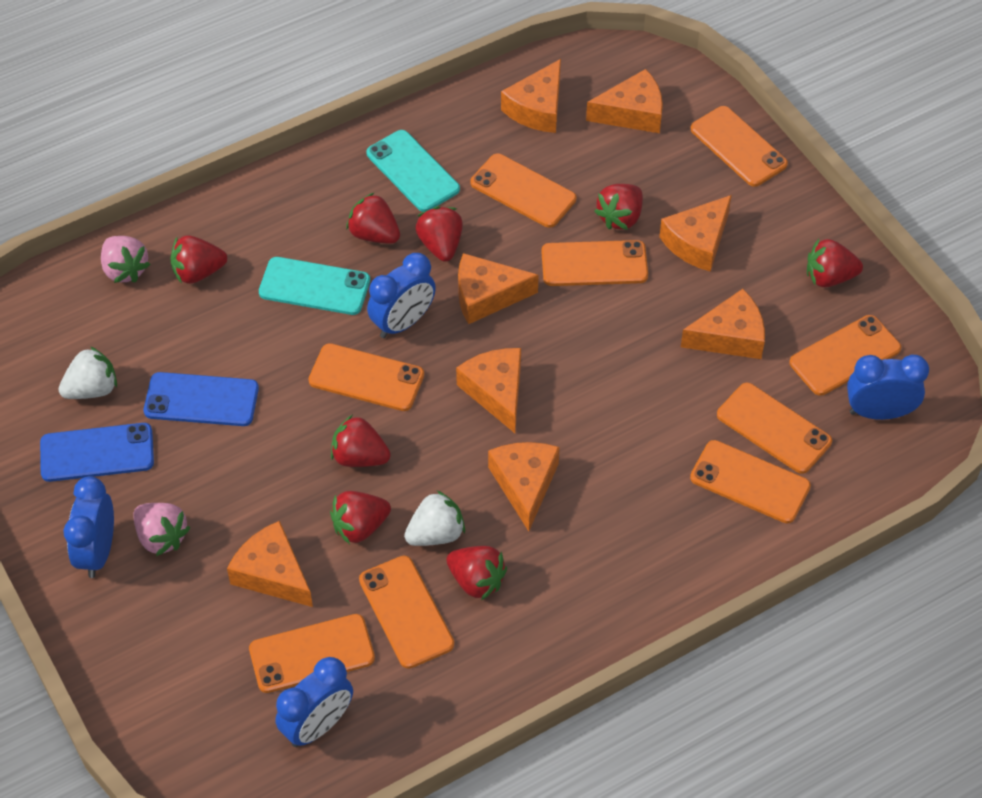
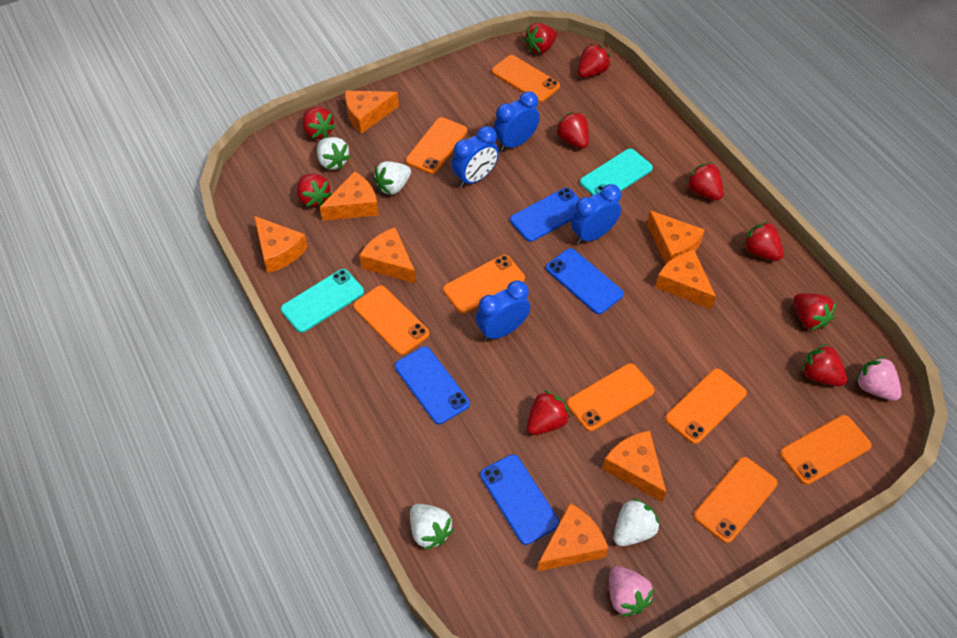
blue phone: 2 -> 4
orange phone: 9 -> 8
red strawberry: 8 -> 10
white strawberry: 2 -> 4

